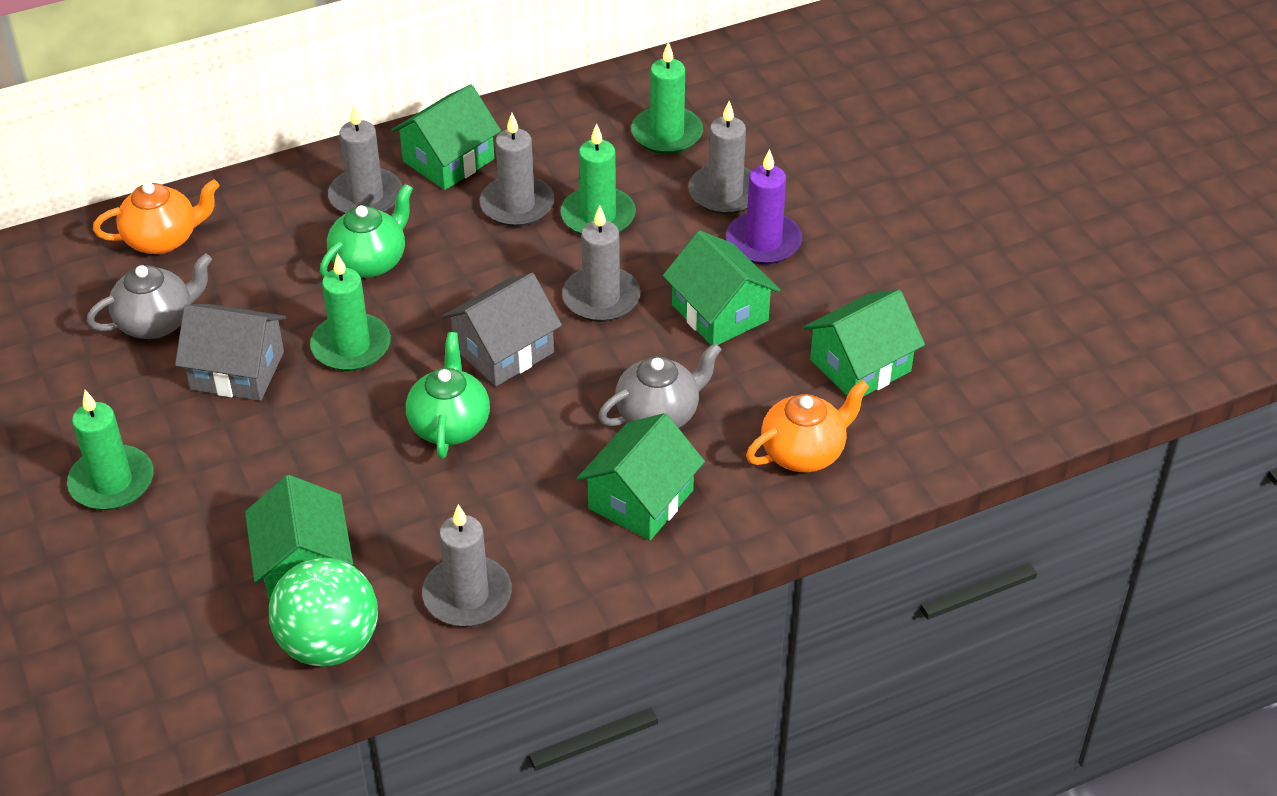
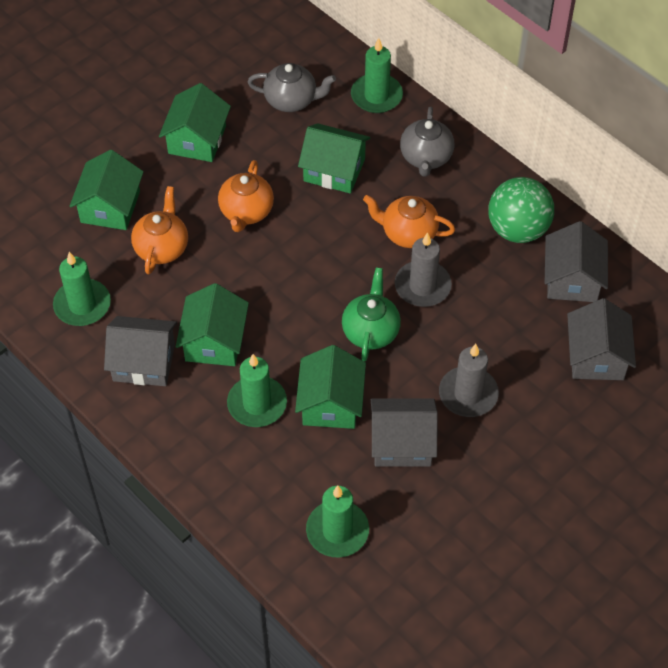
green teapot: 2 -> 1
grey candle: 5 -> 2
grey house: 2 -> 4
orange teapot: 2 -> 3
purple candle: 1 -> 0

